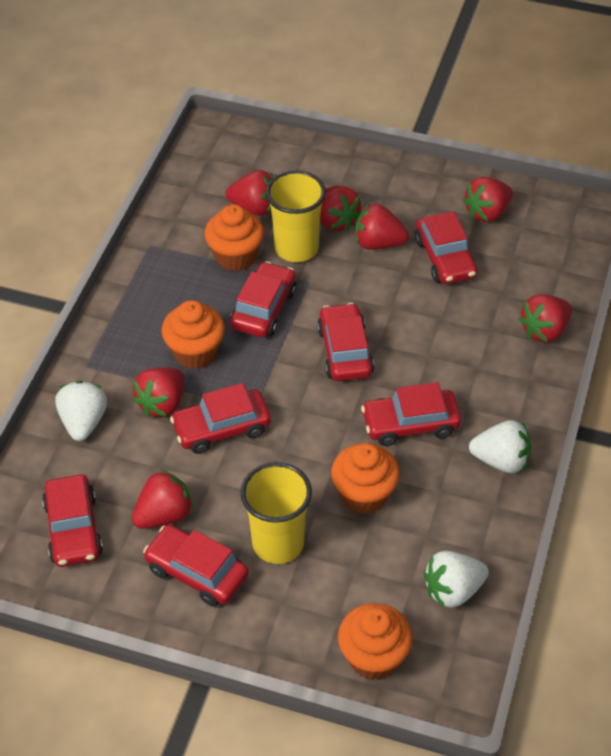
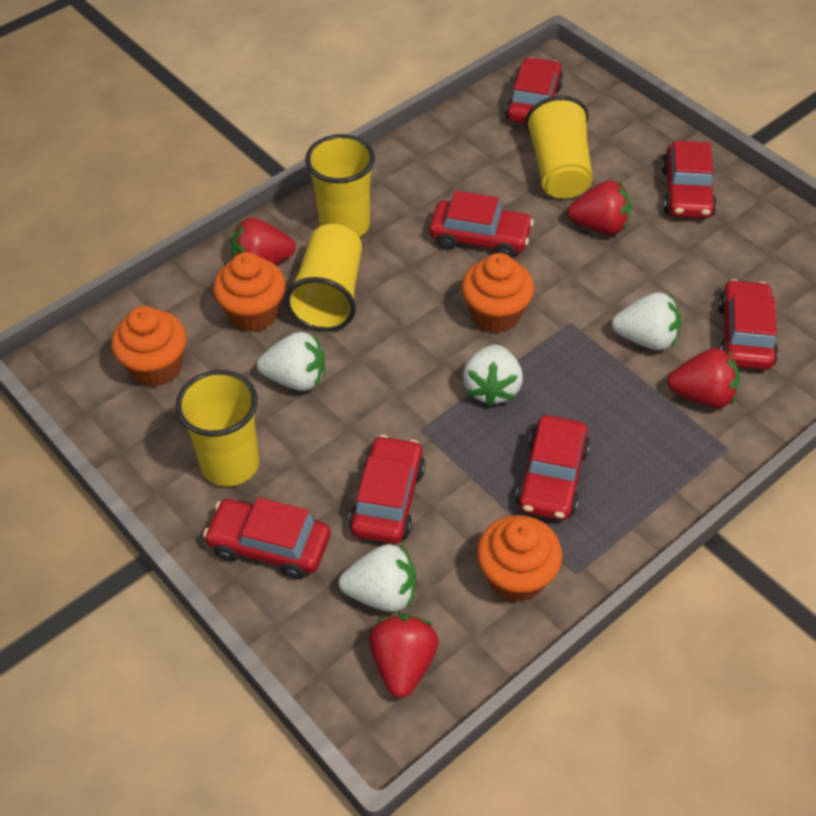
red strawberry: 7 -> 4
white strawberry: 3 -> 4
yellow cup: 2 -> 4

